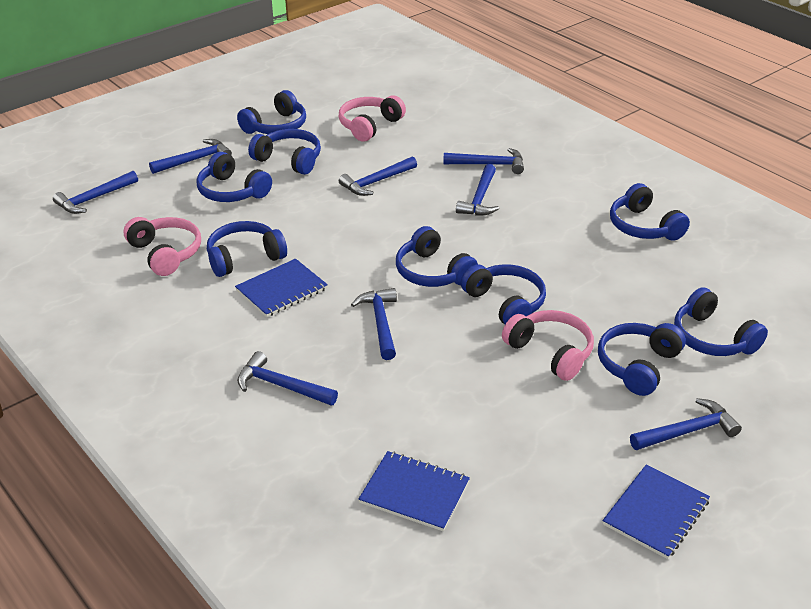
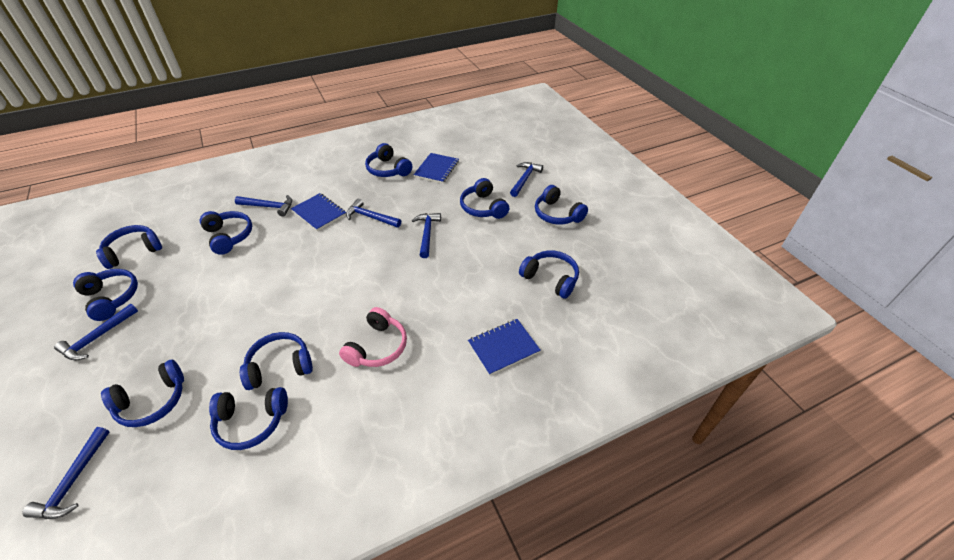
blue hammer: 8 -> 6
blue headphones: 9 -> 10
pink headphones: 3 -> 1

